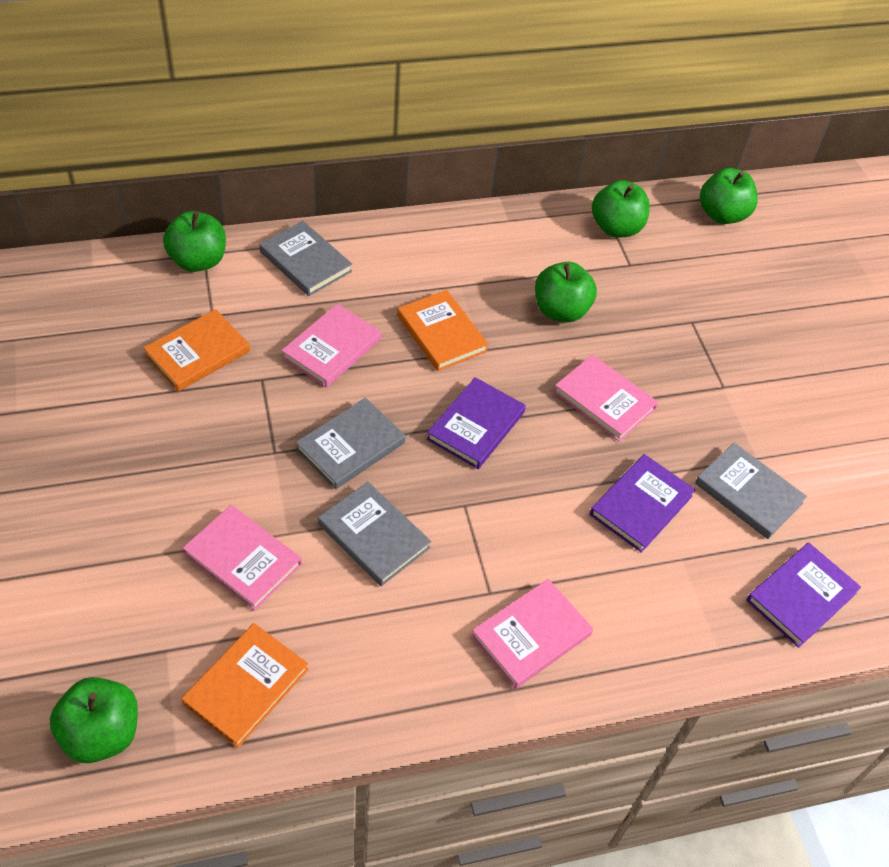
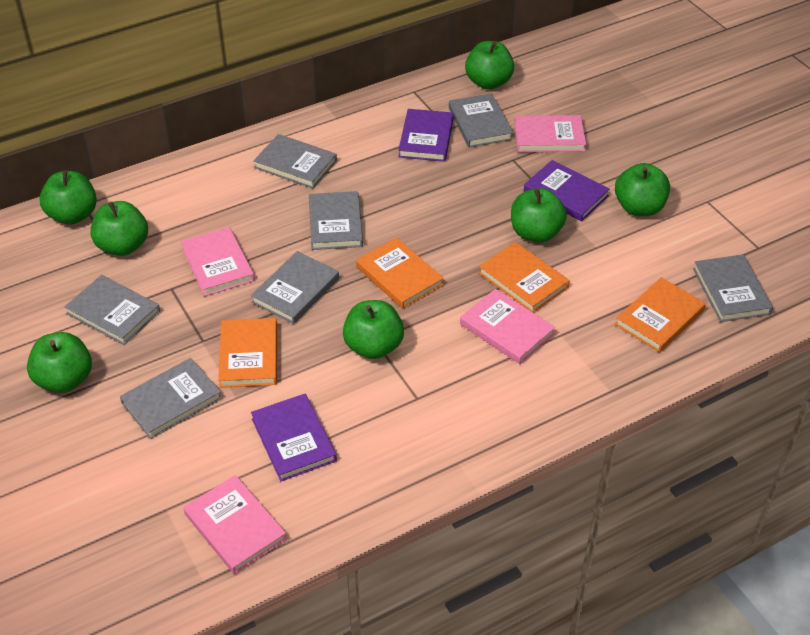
green apple: 5 -> 7
grey book: 4 -> 7
orange book: 3 -> 4

